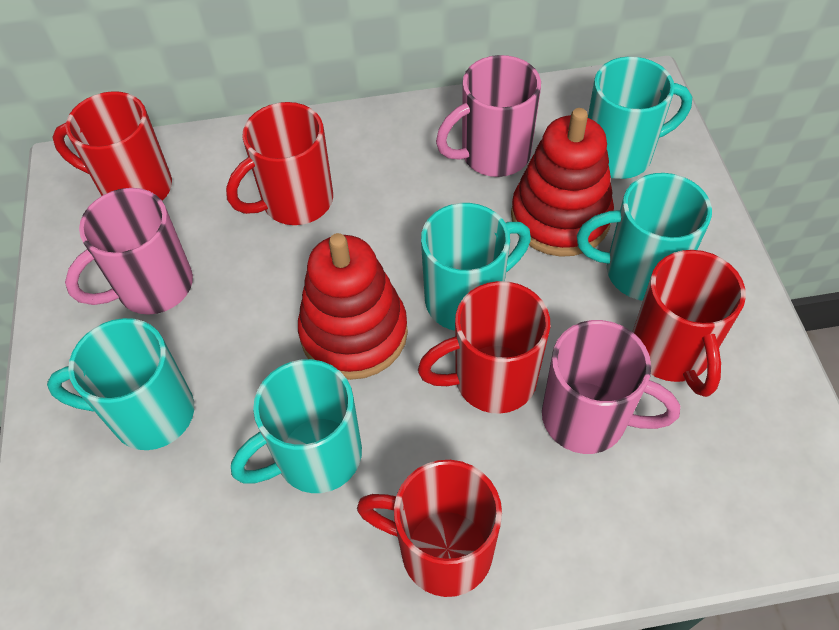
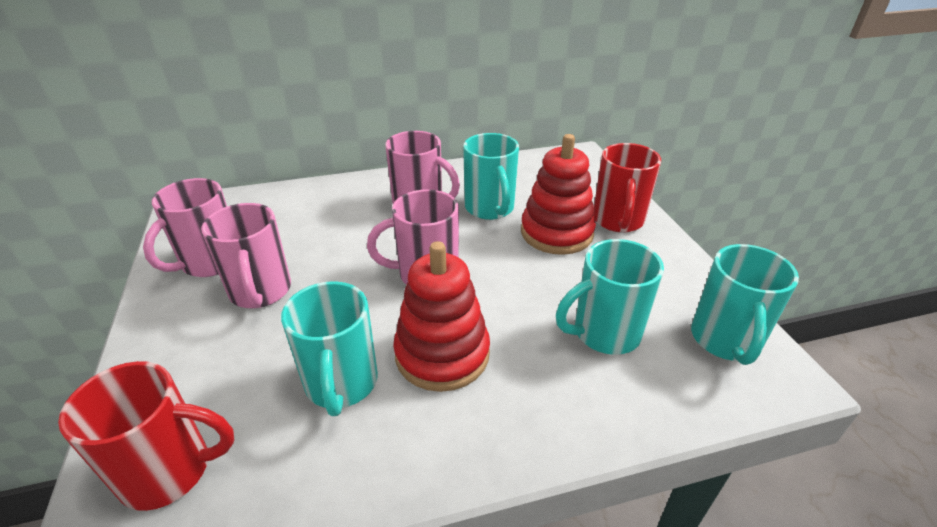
pink mug: 3 -> 4
red mug: 5 -> 2
turquoise mug: 5 -> 4

